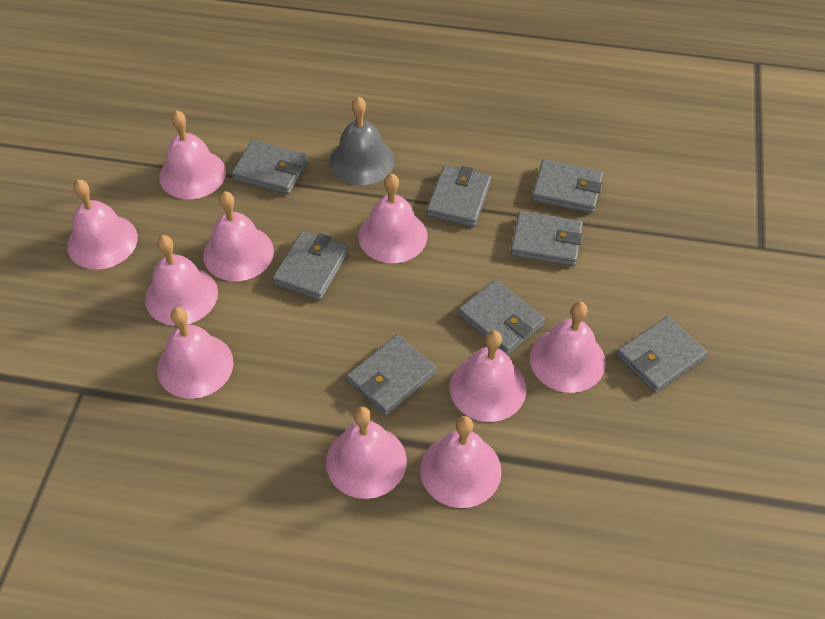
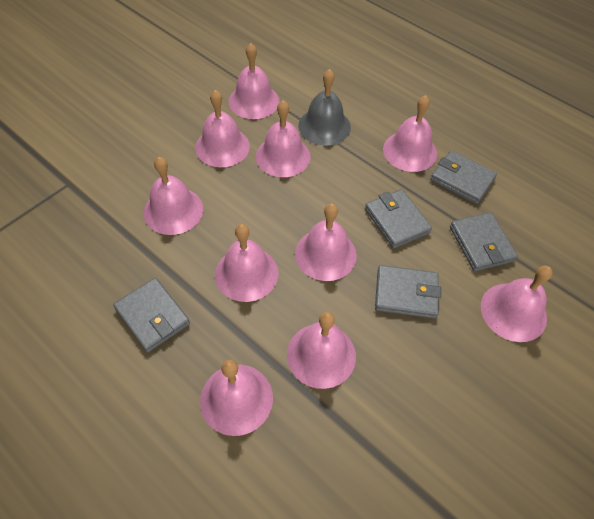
grey wallet: 8 -> 5

